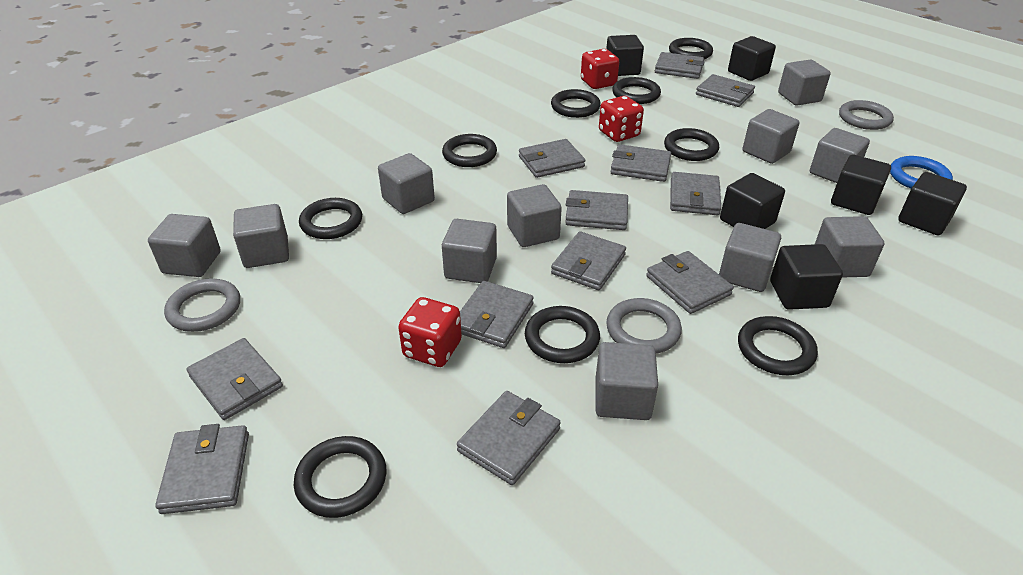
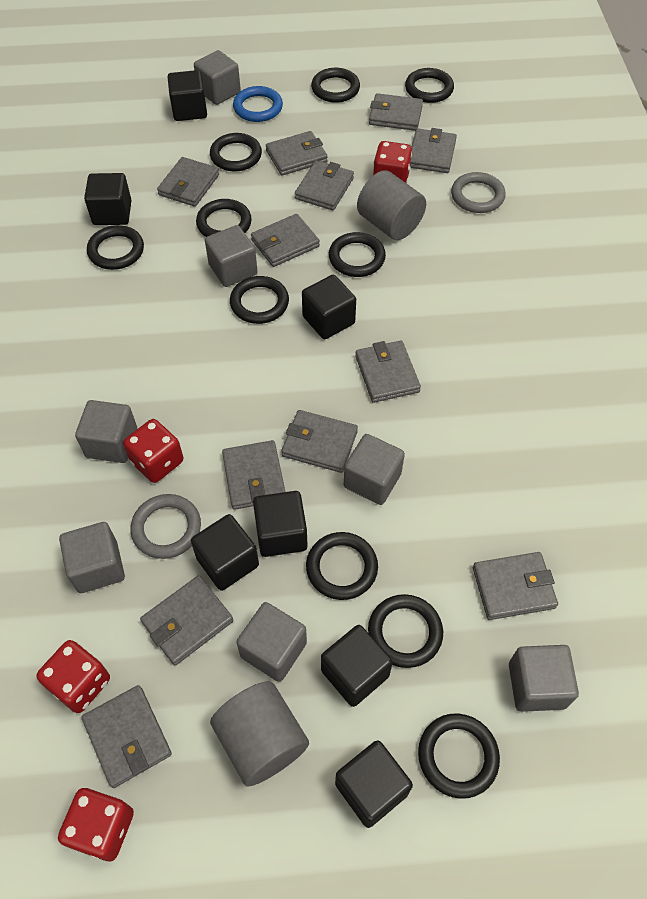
black cube: 6 -> 7
black ring: 9 -> 10
grey cube: 11 -> 7
grey cylinder: 0 -> 2
grey ring: 3 -> 2
red dice: 3 -> 4

